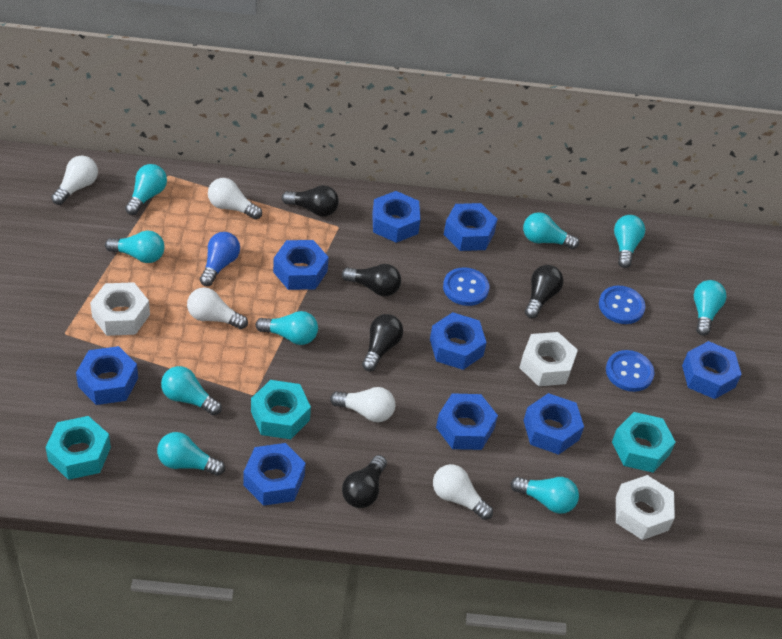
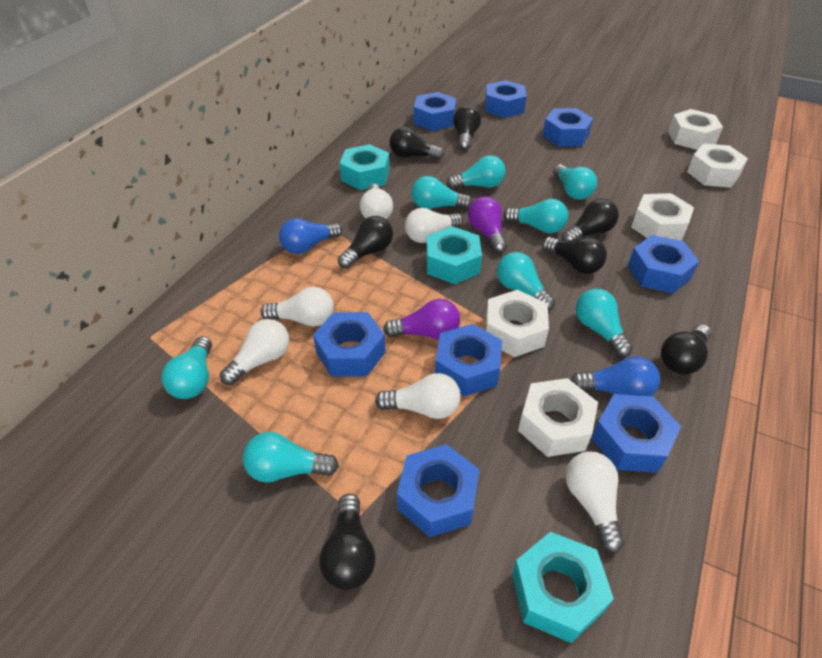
black light bulb: 5 -> 7
blue button: 3 -> 0
blue light bulb: 1 -> 2
blue nut: 9 -> 8
purple light bulb: 0 -> 2
turquoise light bulb: 9 -> 8
white light bulb: 5 -> 6
white nut: 3 -> 5

